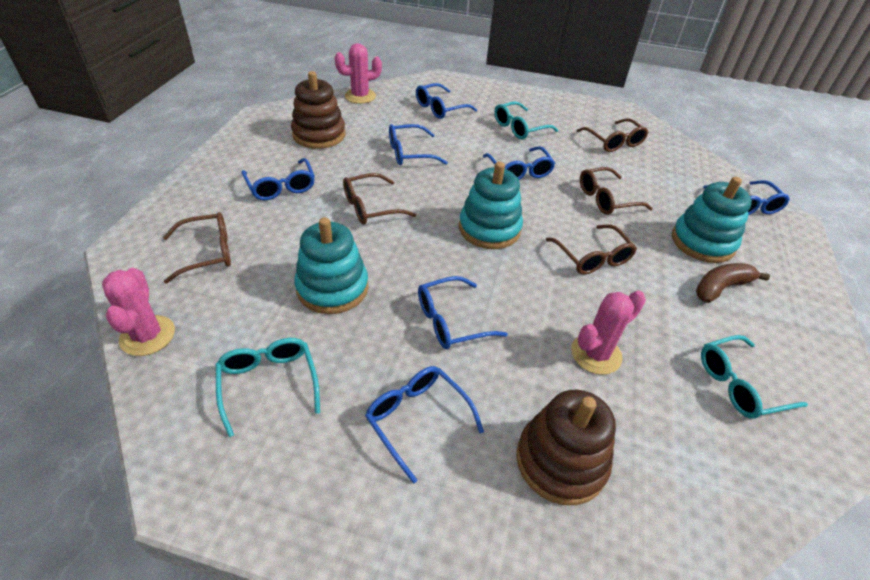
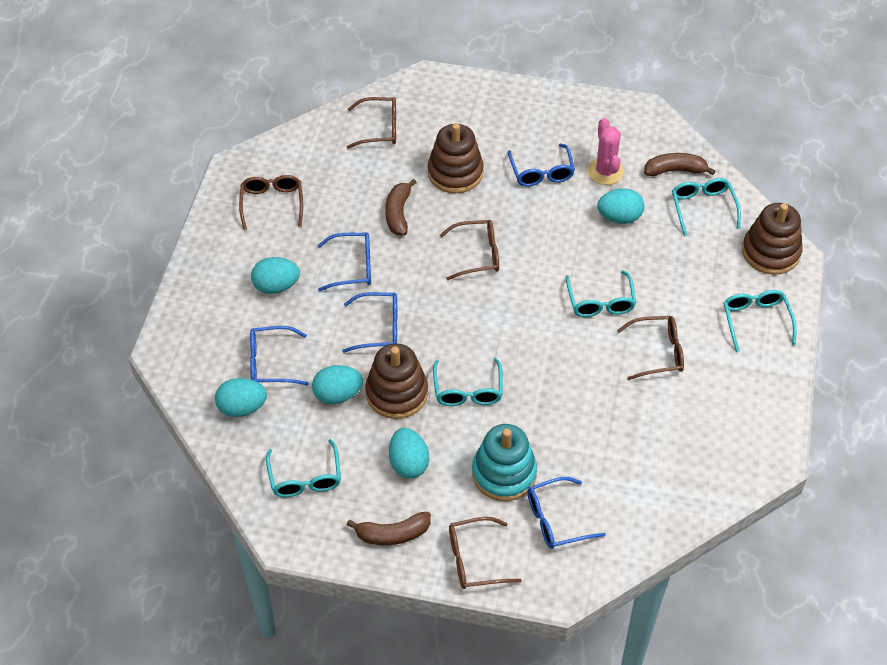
blue glasses: 7 -> 5
brown banana: 1 -> 3
brown stacking toy: 2 -> 3
pink cactus: 3 -> 1
turquoise egg: 0 -> 5
turquoise glasses: 3 -> 5
turquoise stacking toy: 3 -> 1

